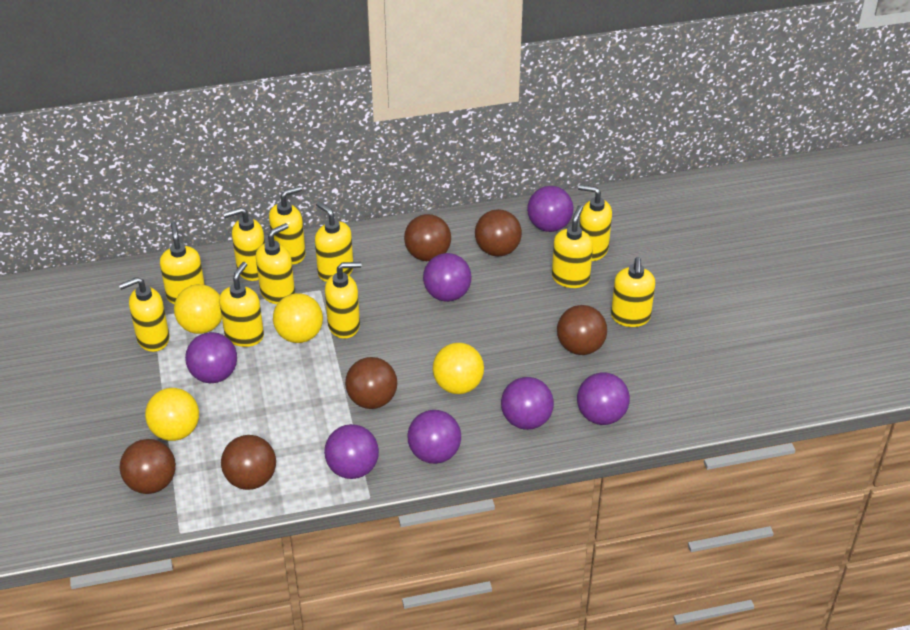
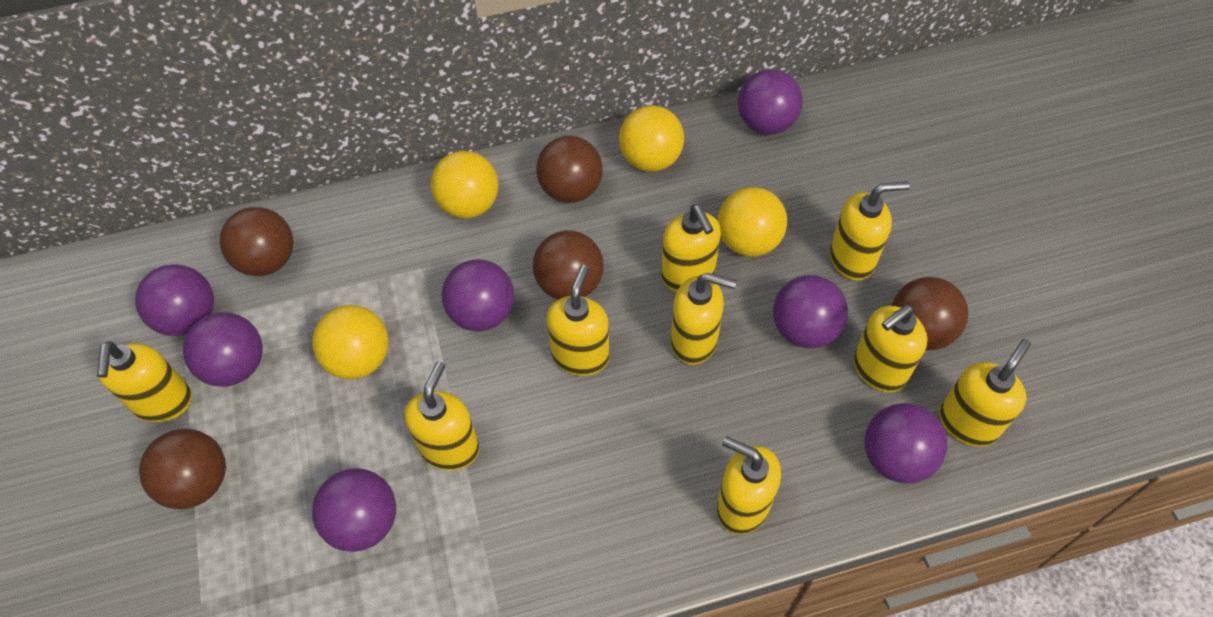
brown ball: 6 -> 5
yellow soap dispenser: 11 -> 9

